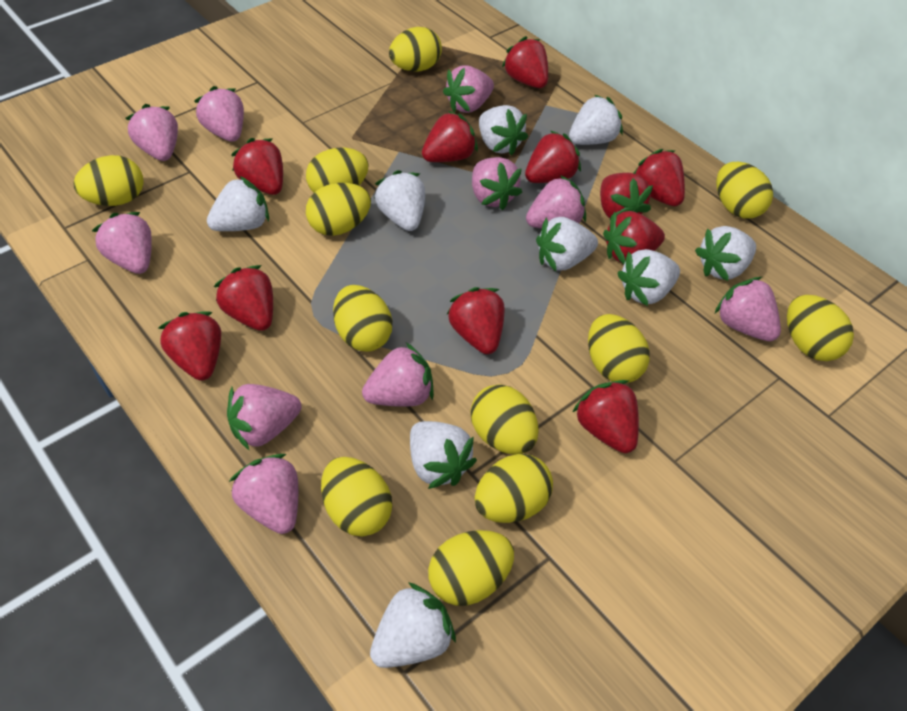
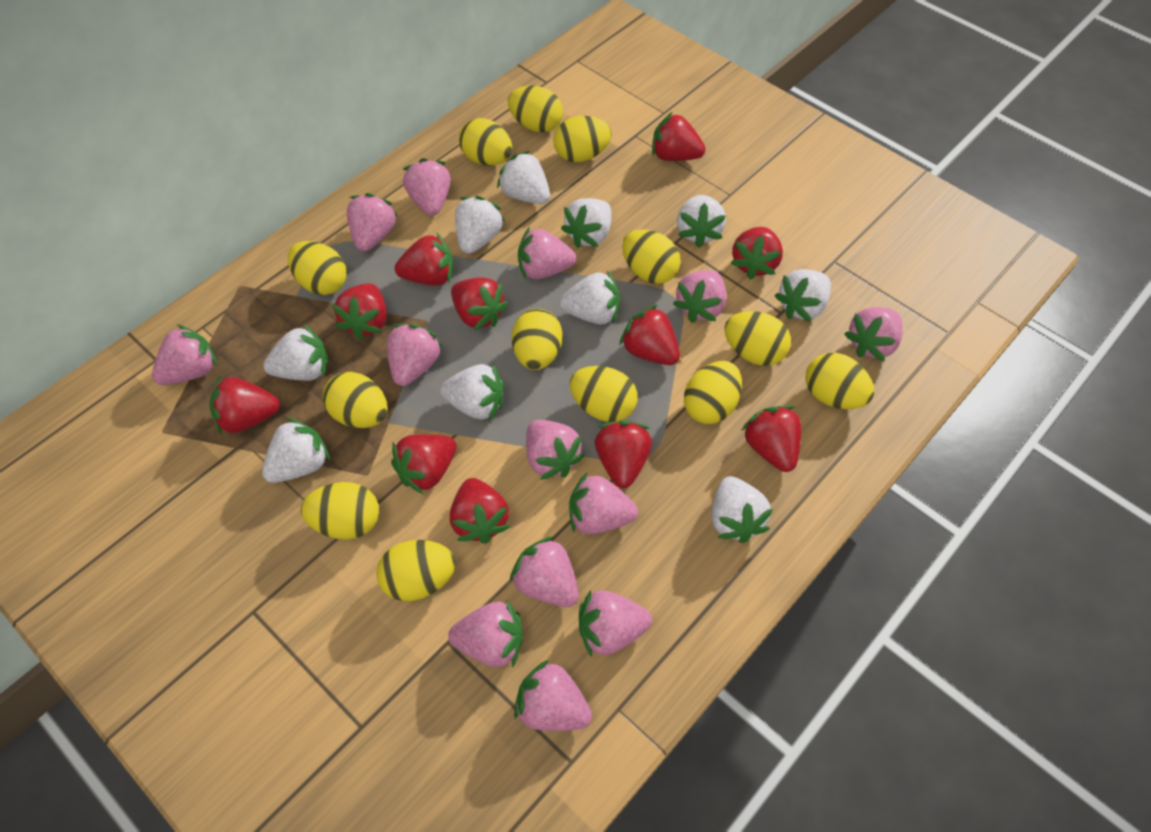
pink strawberry: 10 -> 13
white strawberry: 9 -> 10
yellow egg: 12 -> 13

